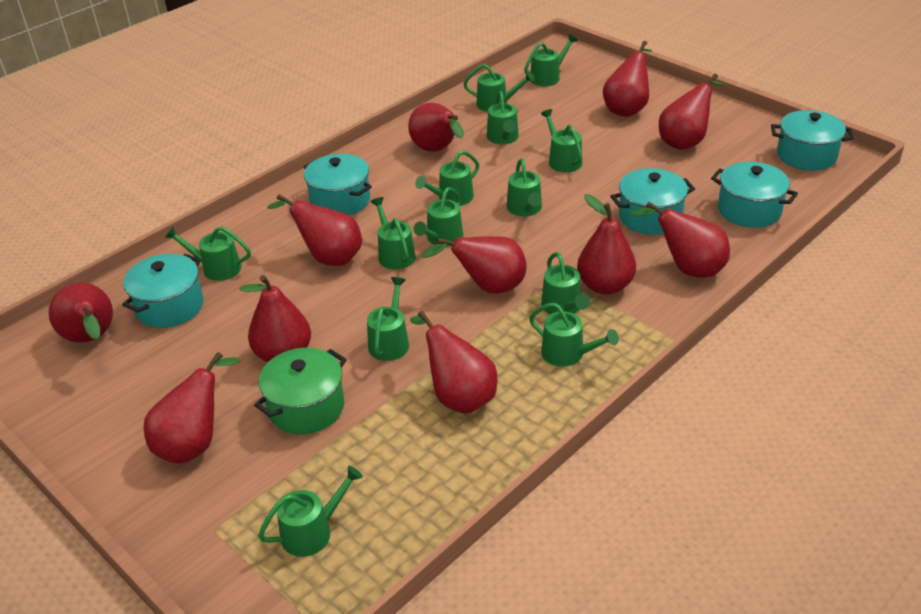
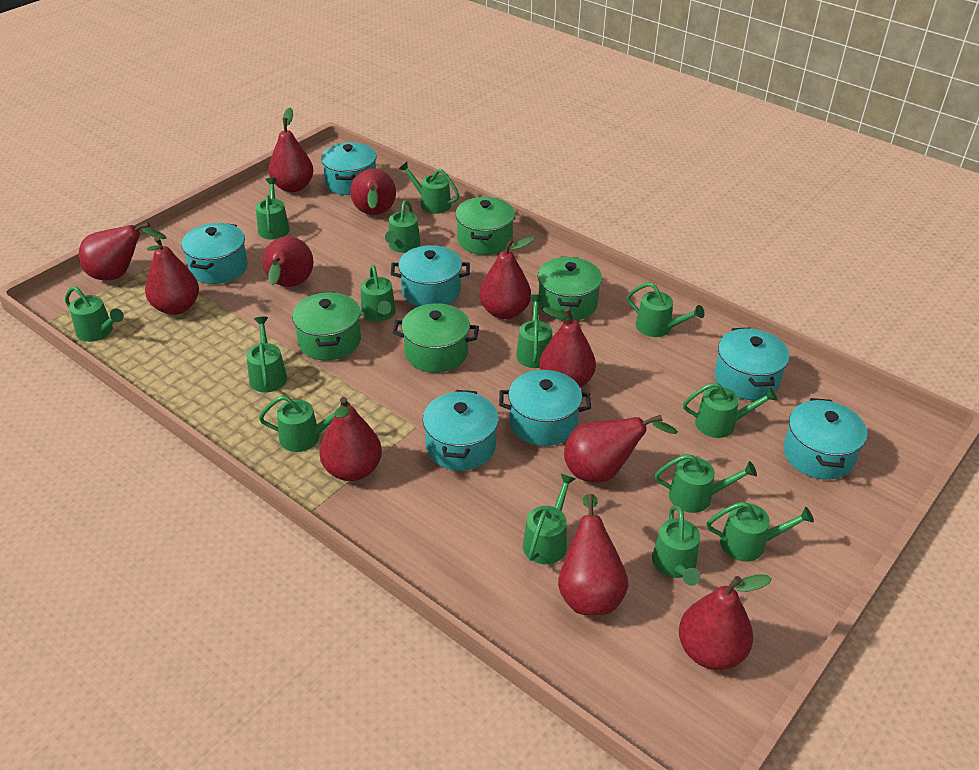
green pot: 1 -> 4
green watering can: 13 -> 14
turquoise pot: 5 -> 7

